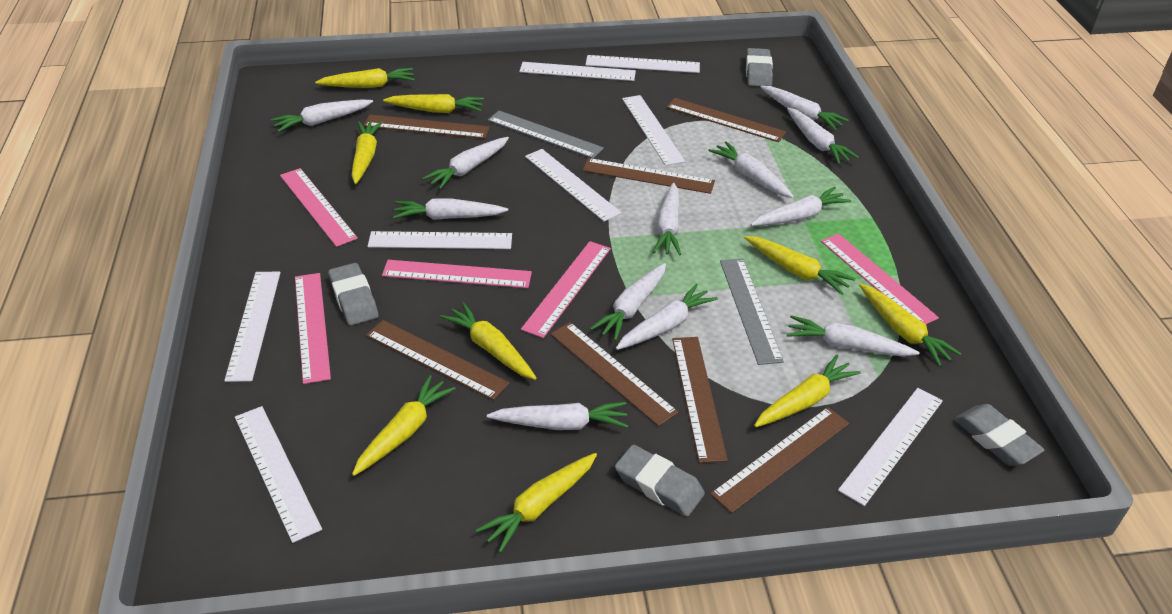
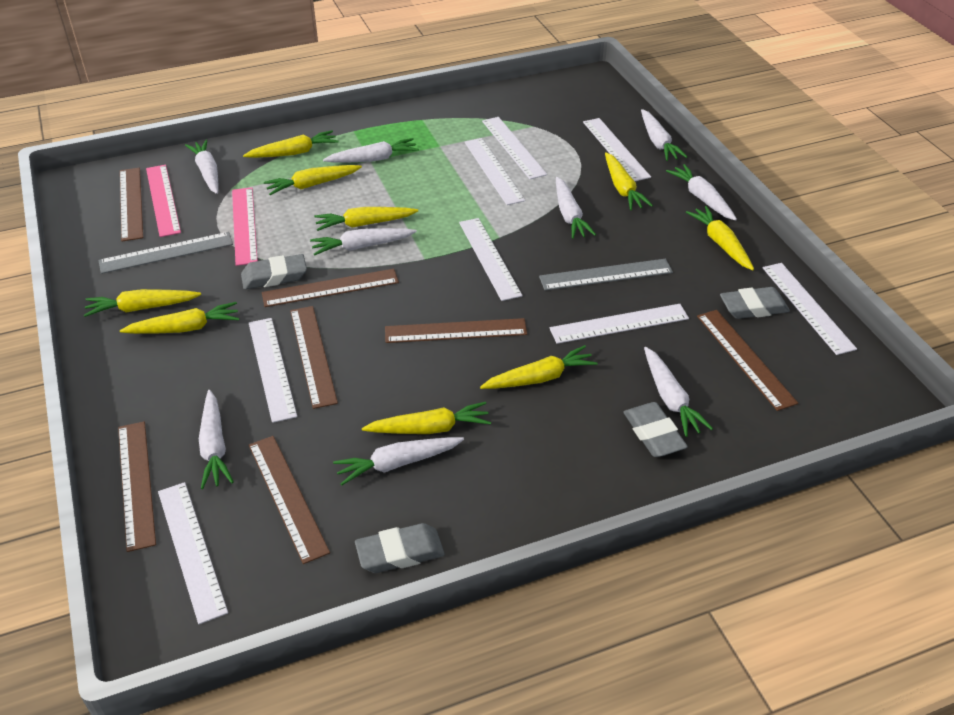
pink ruler: 5 -> 2
white carrot: 12 -> 9

